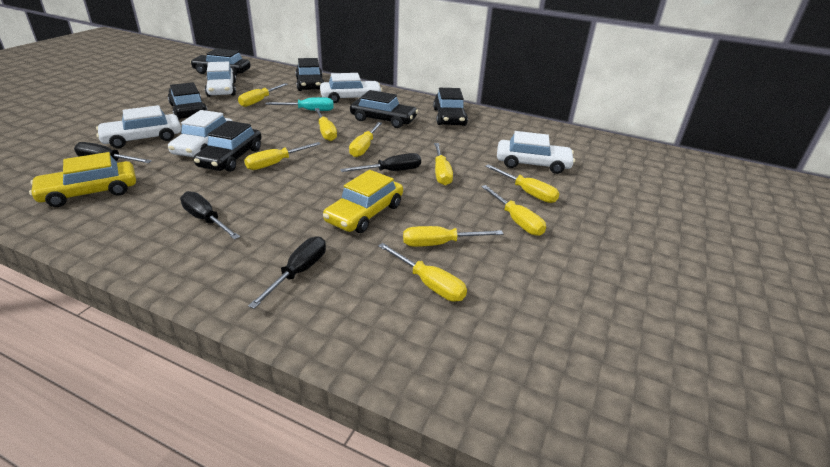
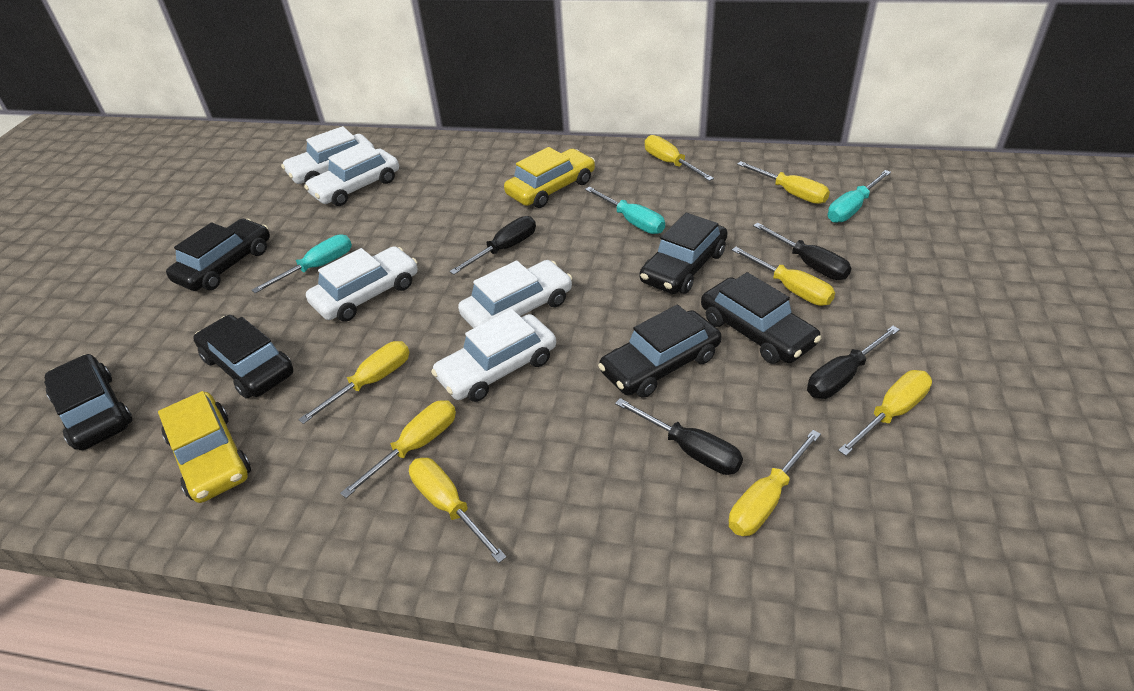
turquoise screwdriver: 1 -> 3
yellow screwdriver: 9 -> 8

